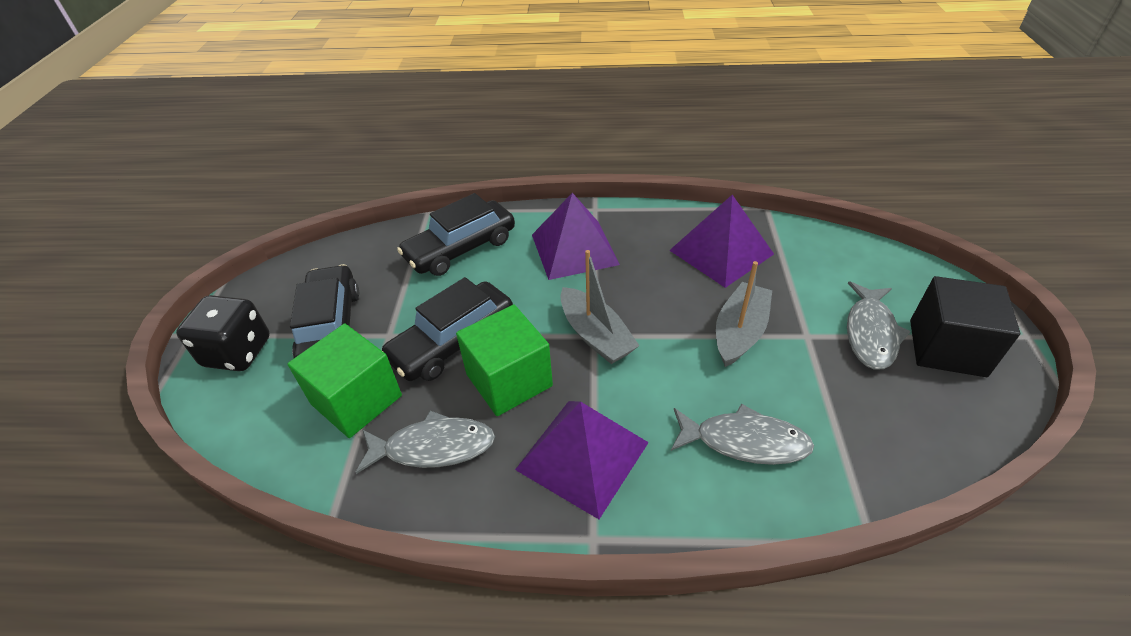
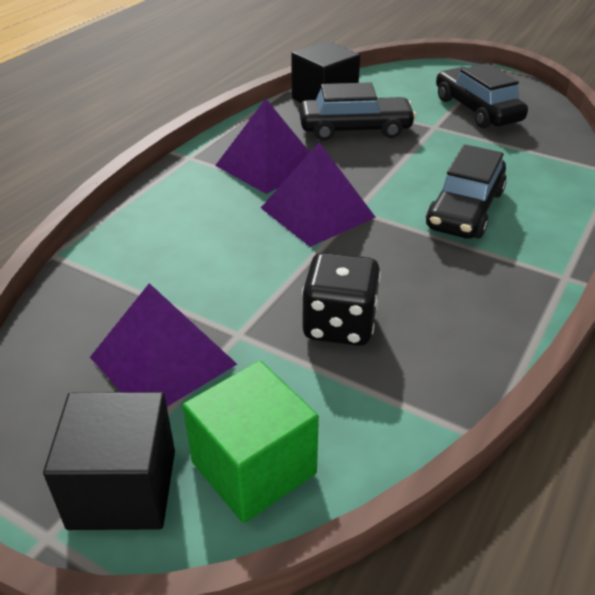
black cube: 1 -> 2
green cube: 2 -> 1
grey boat: 2 -> 0
grey fish: 3 -> 0

